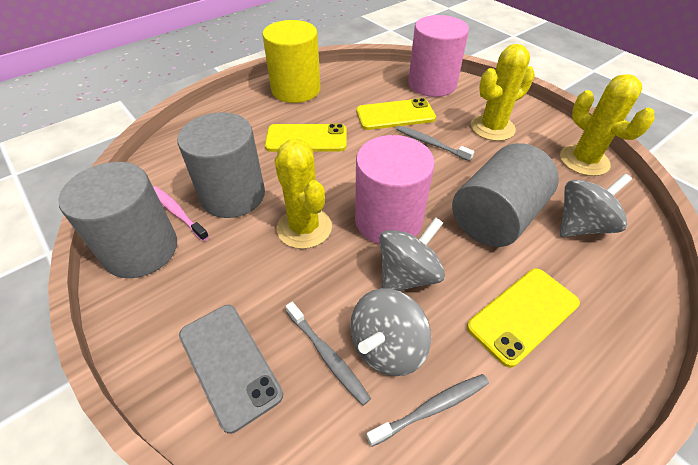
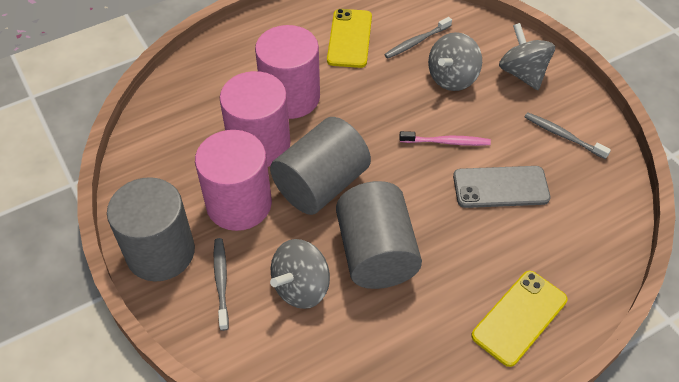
pink cylinder: 2 -> 3
yellow cactus: 3 -> 0
yellow cylinder: 1 -> 0
yellow phone: 3 -> 2

